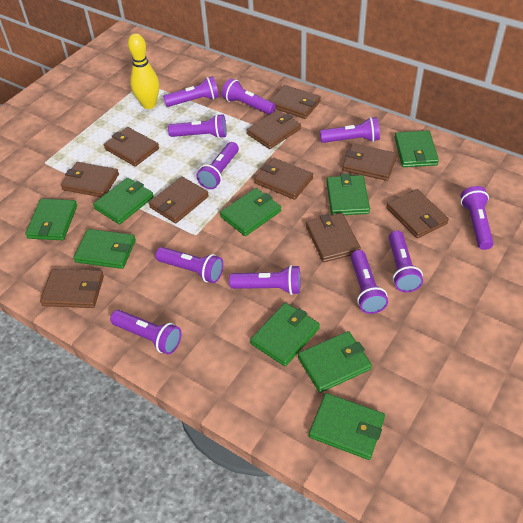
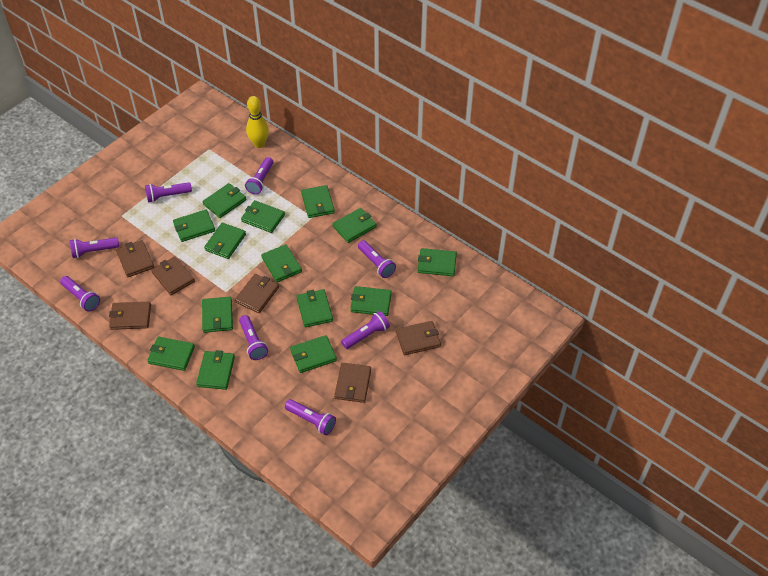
brown wallet: 10 -> 6
green wallet: 9 -> 14
purple flashlight: 11 -> 8

